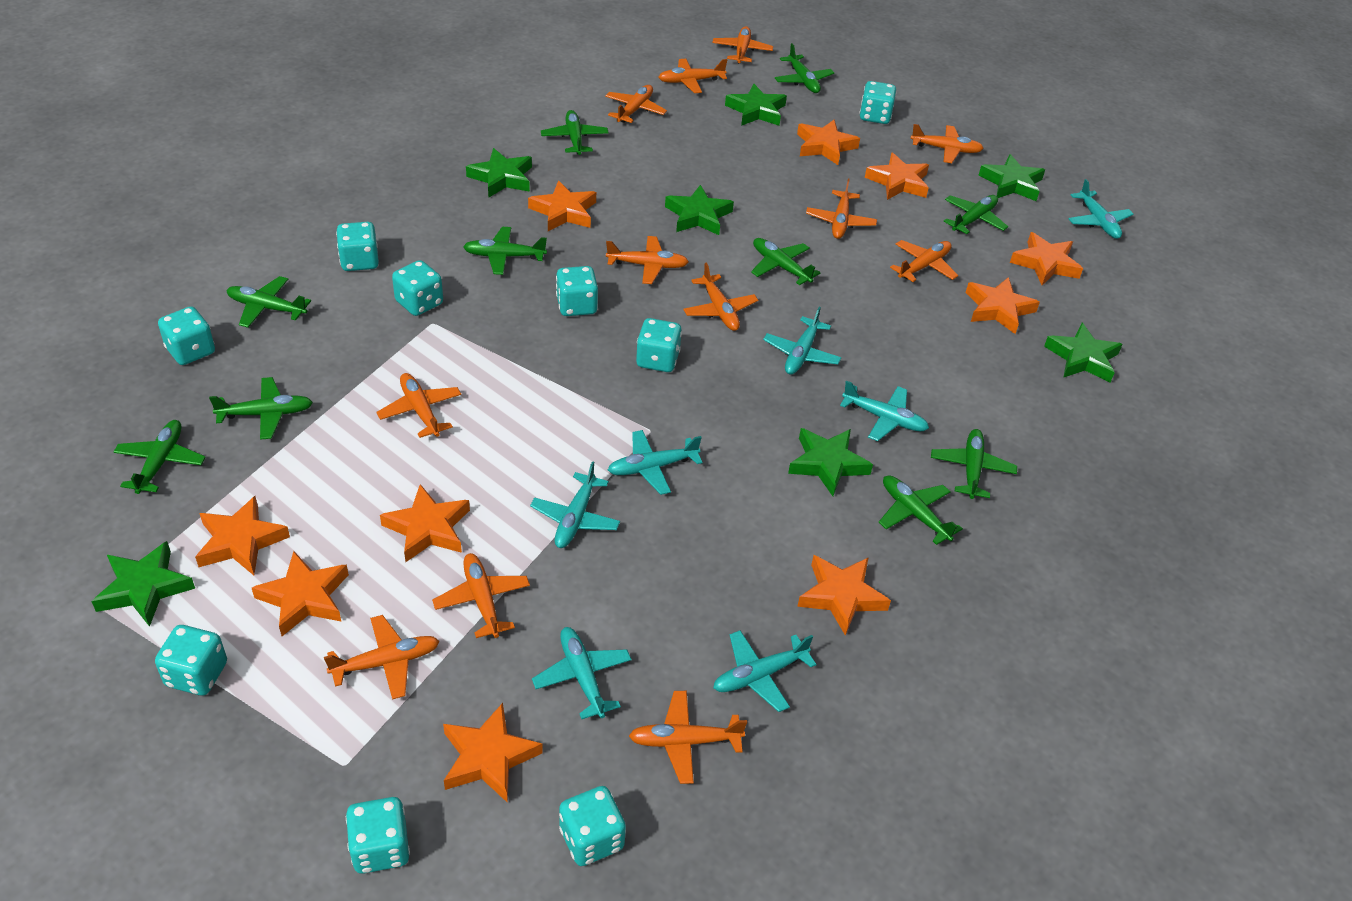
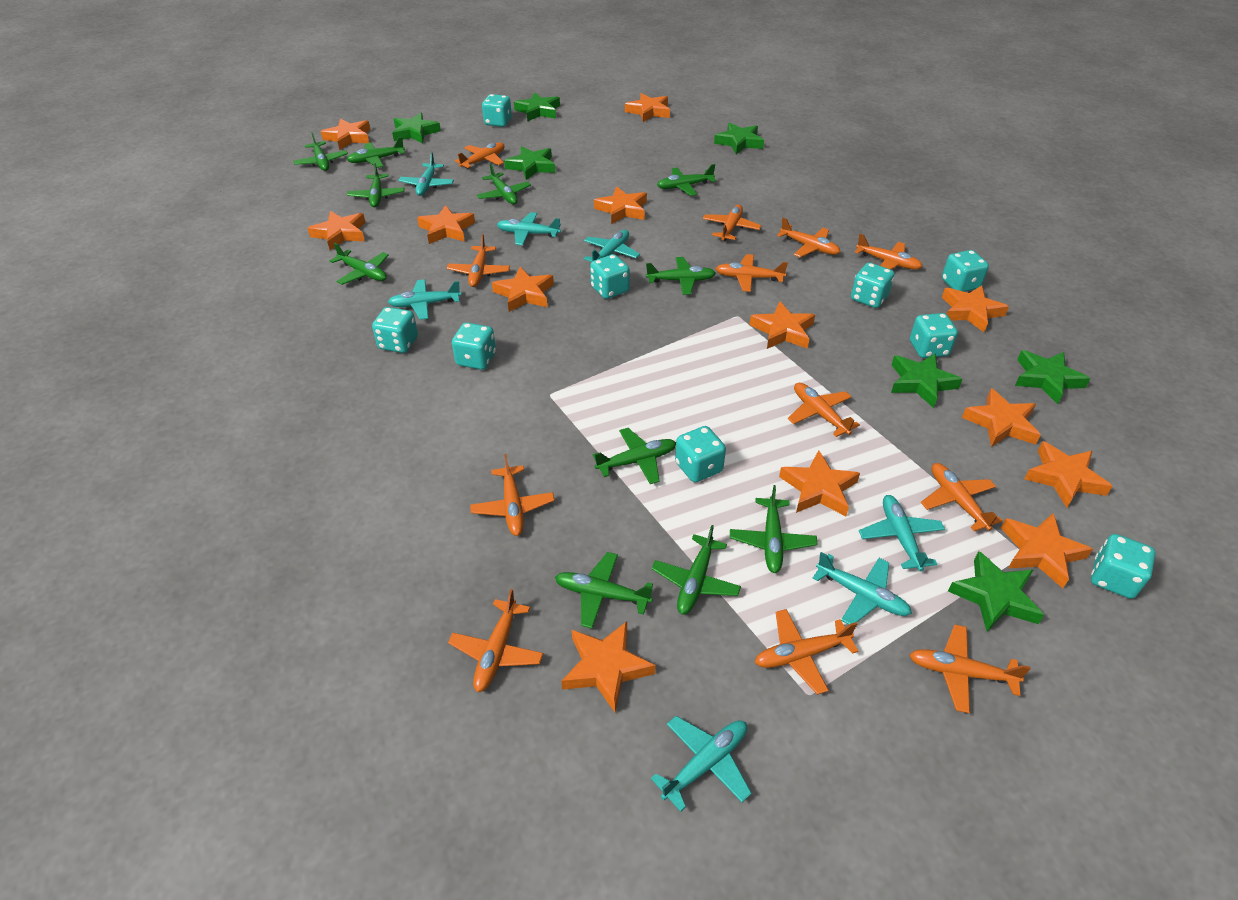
green plane: 10 -> 11
orange star: 10 -> 13

